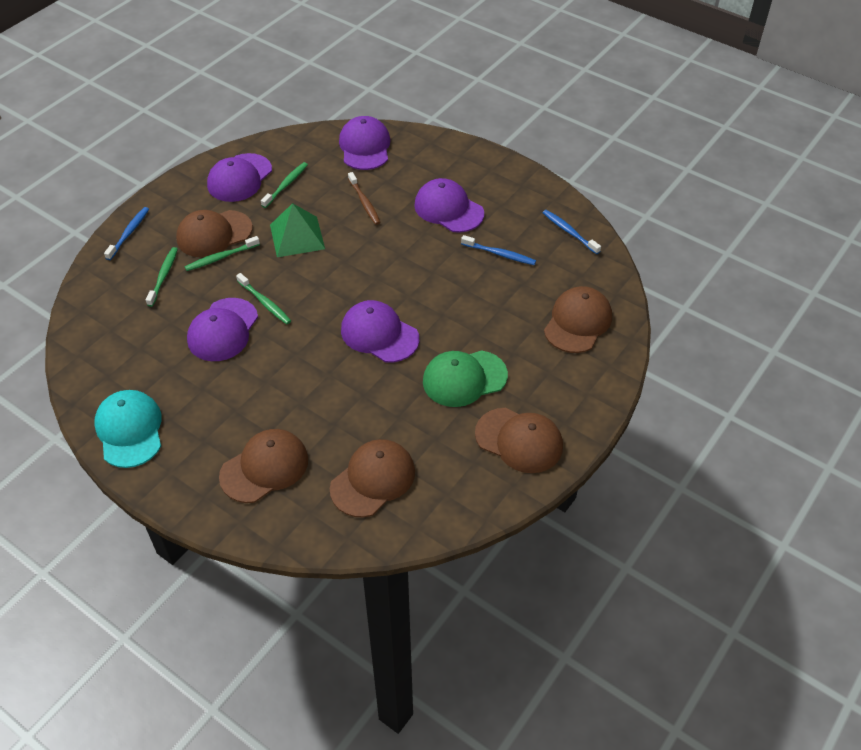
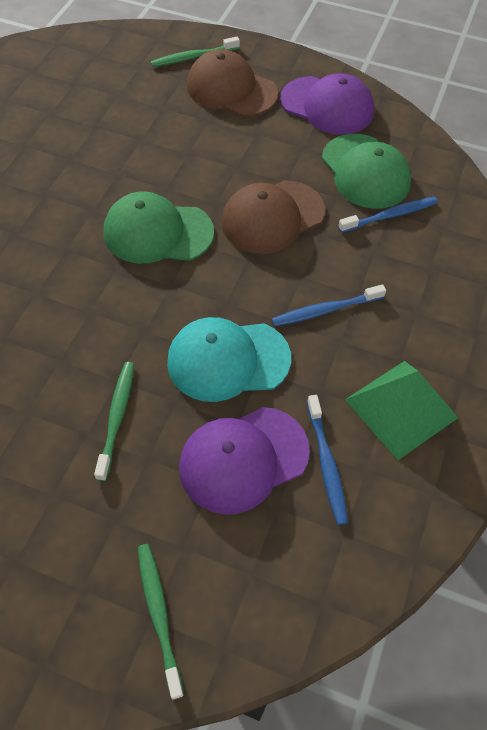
brown cap: 5 -> 2
brown toothbrush: 1 -> 0
green cap: 1 -> 2
green toothbrush: 4 -> 3
purple cap: 5 -> 2

